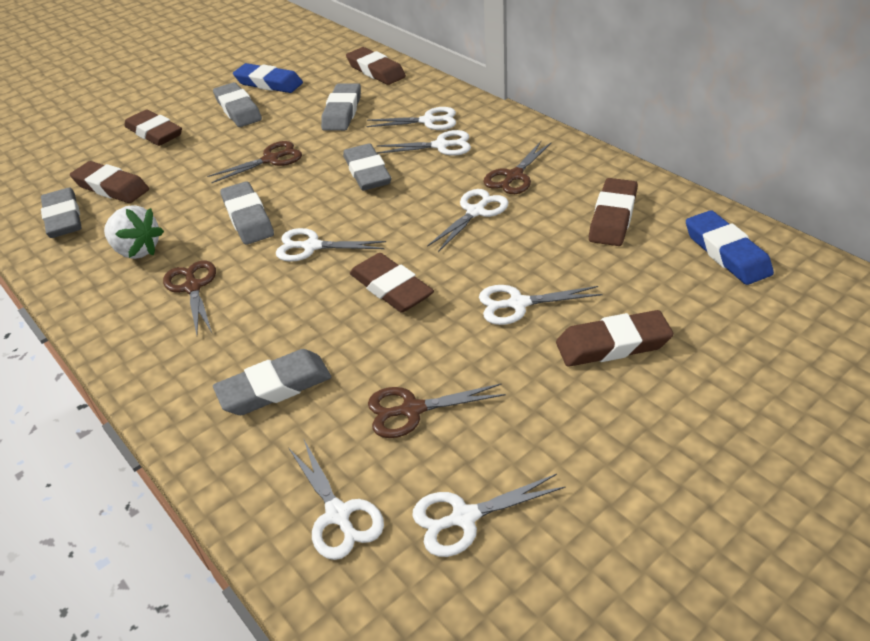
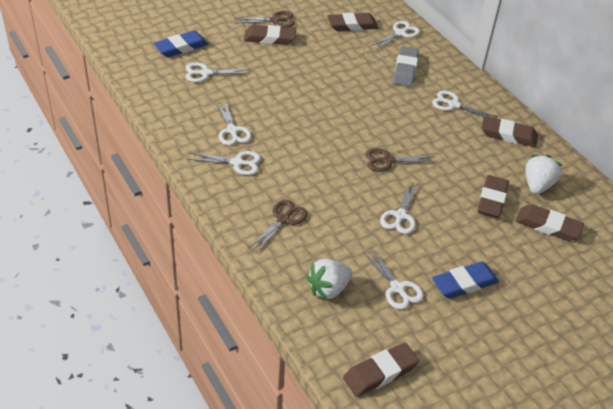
brown scissors: 4 -> 3
grey eraser: 6 -> 1
white strawberry: 1 -> 2

